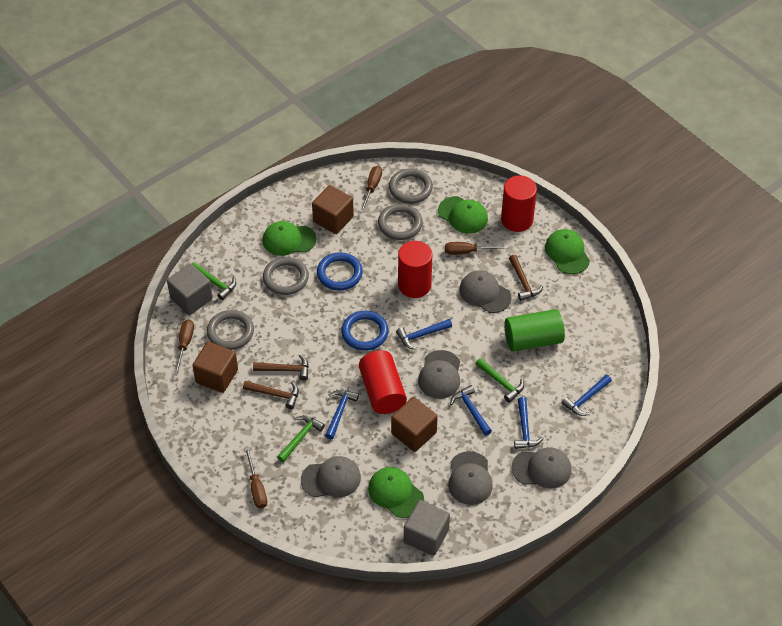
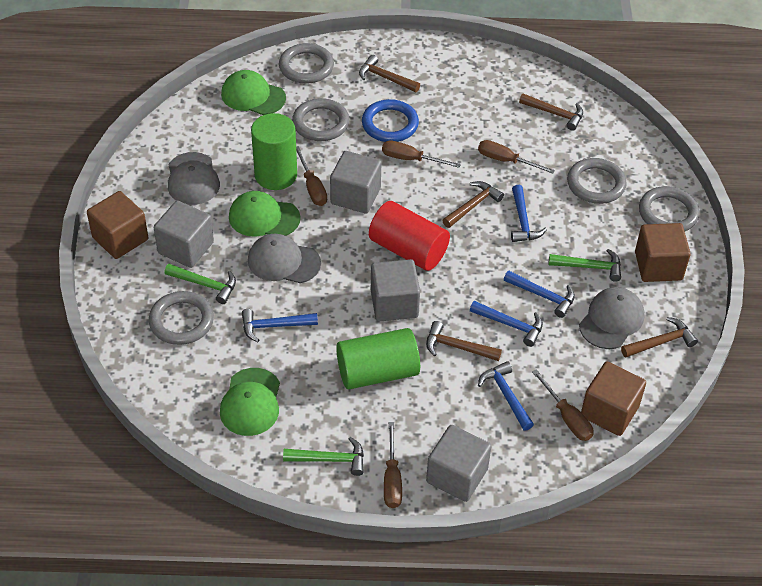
blue ring: 2 -> 1
brown hammer: 3 -> 5
brown screwdriver: 4 -> 5
green cap: 4 -> 3
green cylinder: 1 -> 2
grey cap: 5 -> 3
grey cube: 2 -> 4
grey ring: 4 -> 5
red cylinder: 3 -> 1

